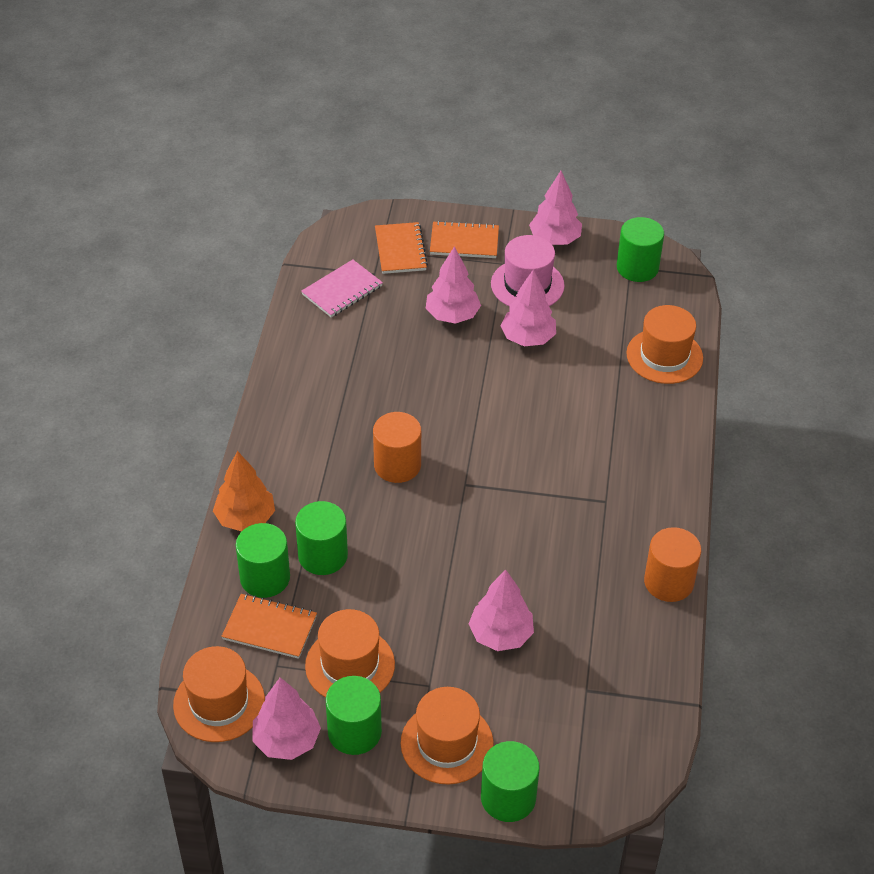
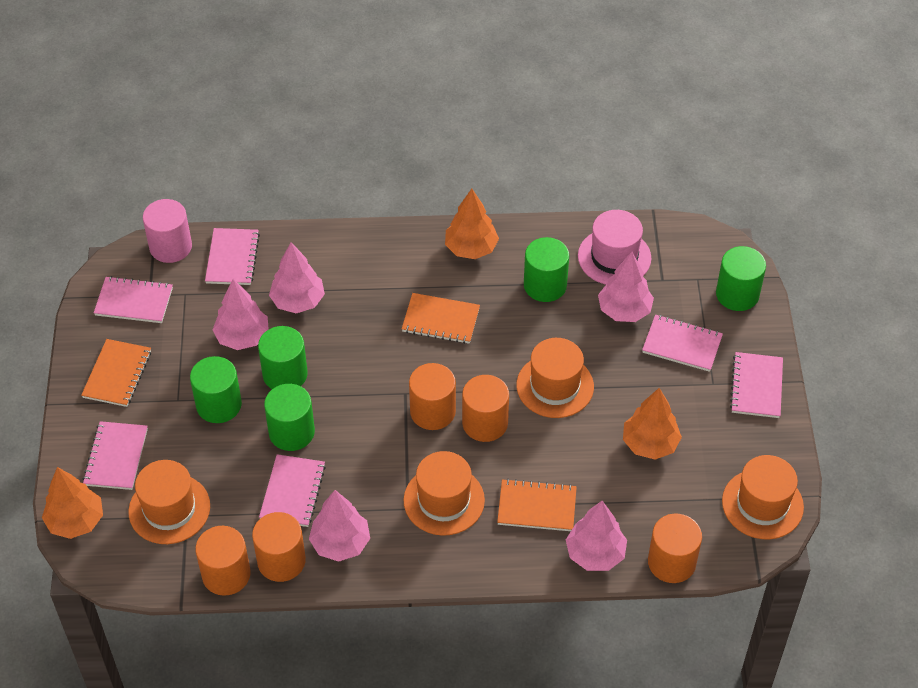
orange cylinder: 2 -> 5
orange tree: 1 -> 3
pink cylinder: 0 -> 1
pink notebook: 1 -> 6

